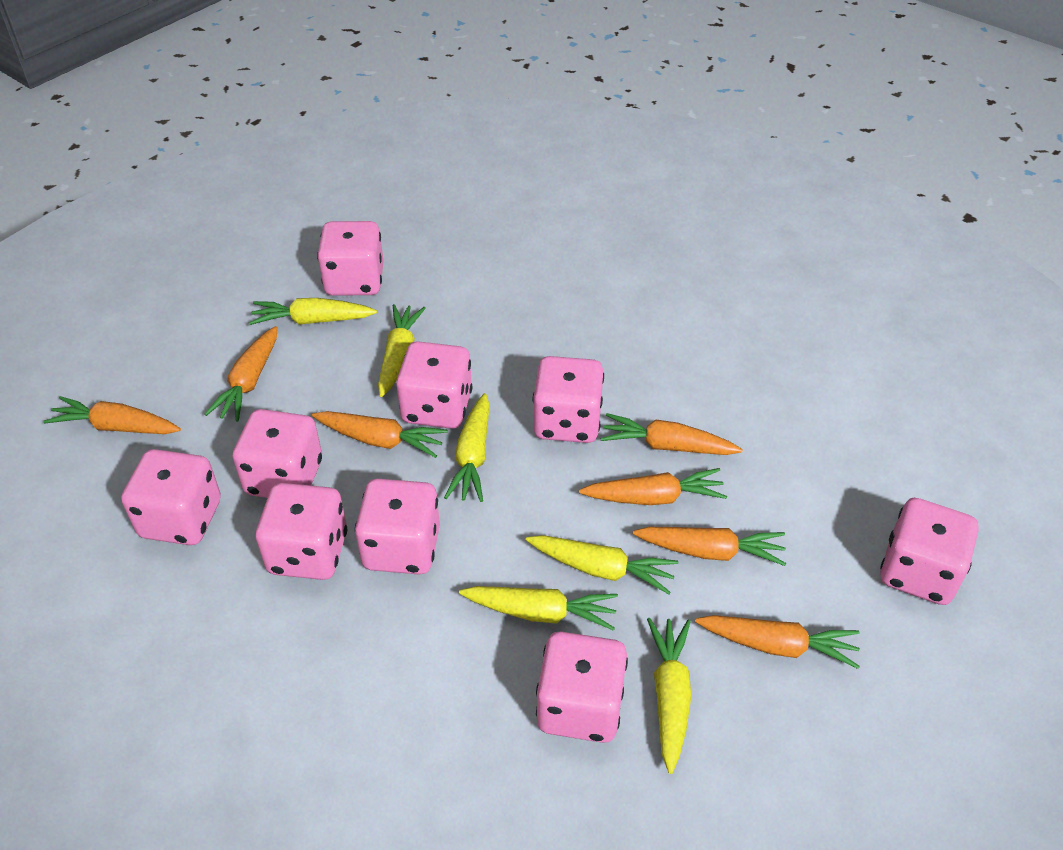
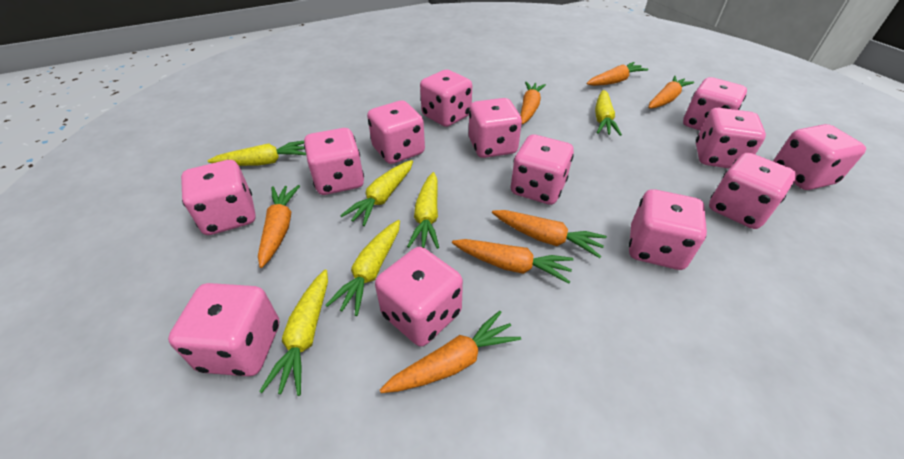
pink dice: 9 -> 13

